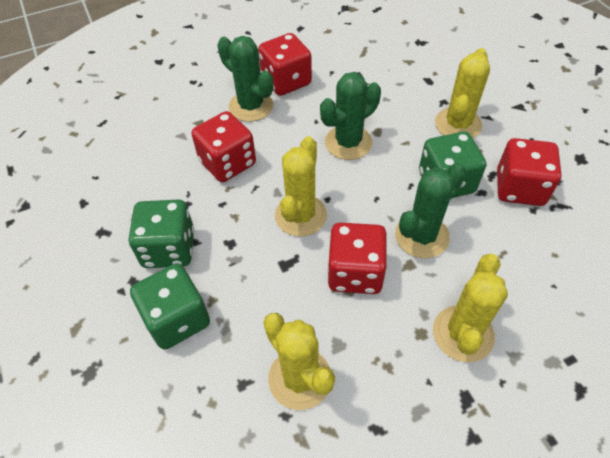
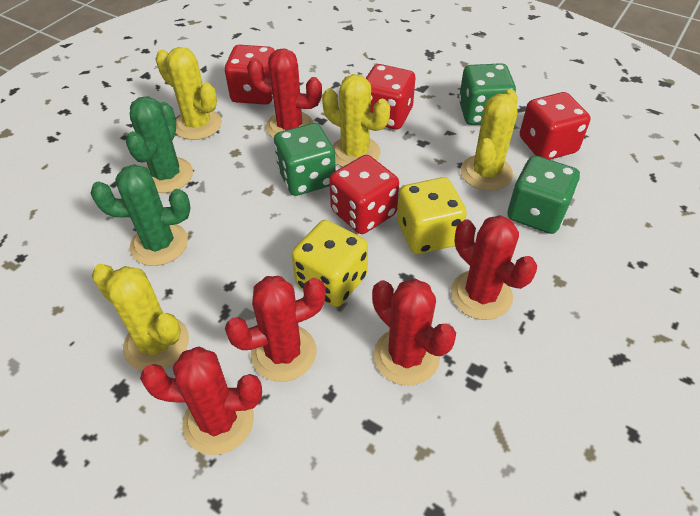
green cactus: 3 -> 2
red cactus: 0 -> 5
yellow dice: 0 -> 2

